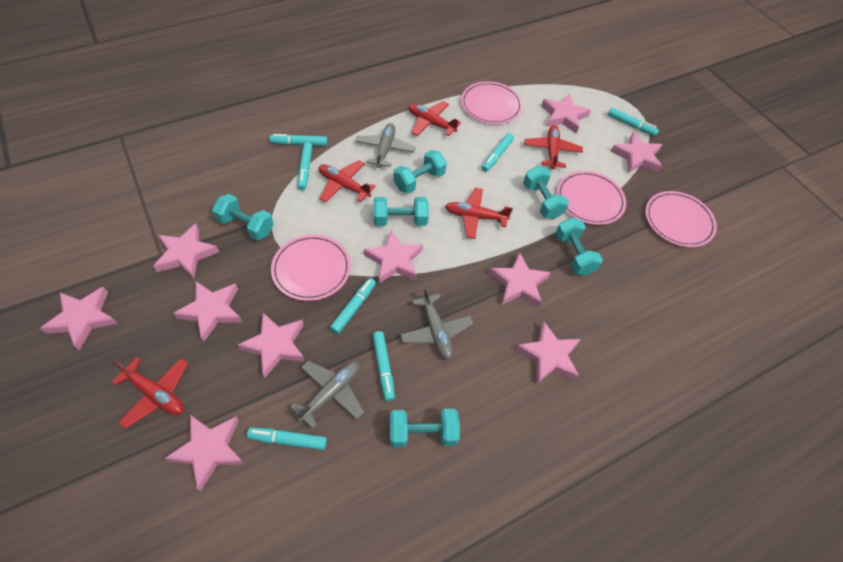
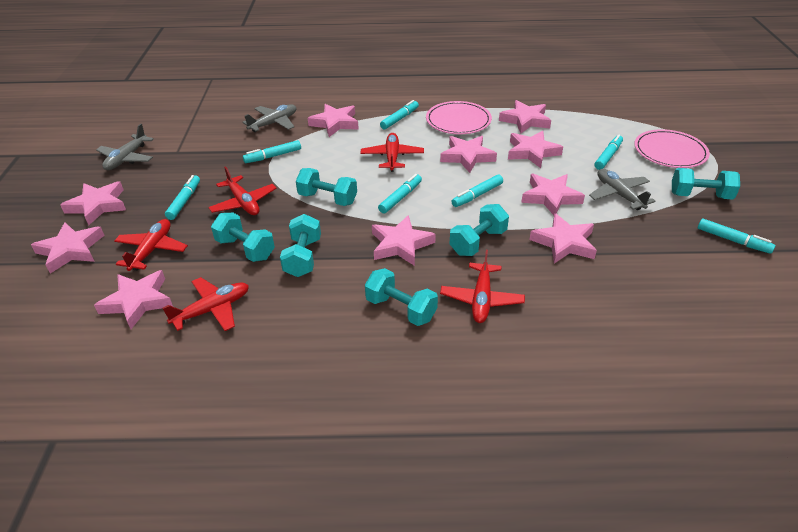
pink plate: 4 -> 2

